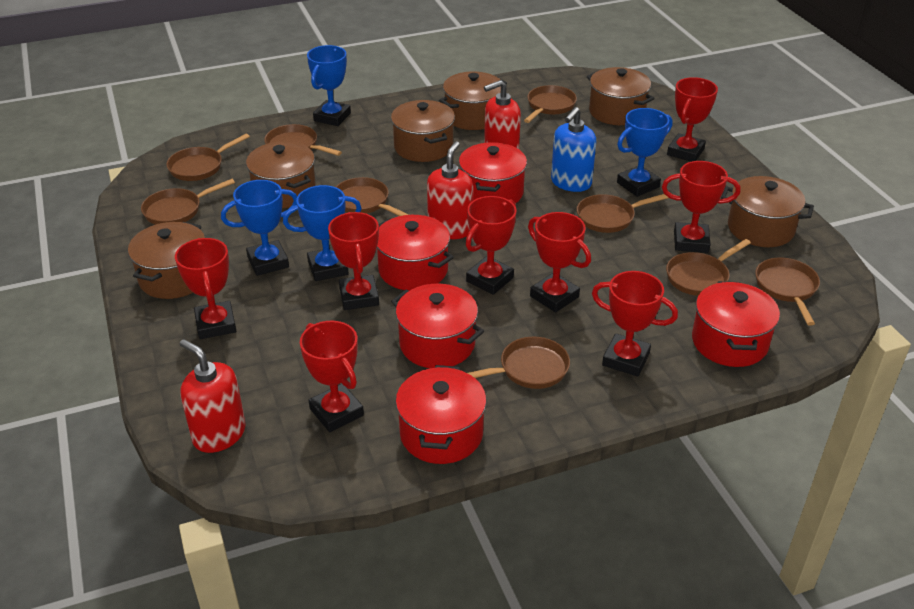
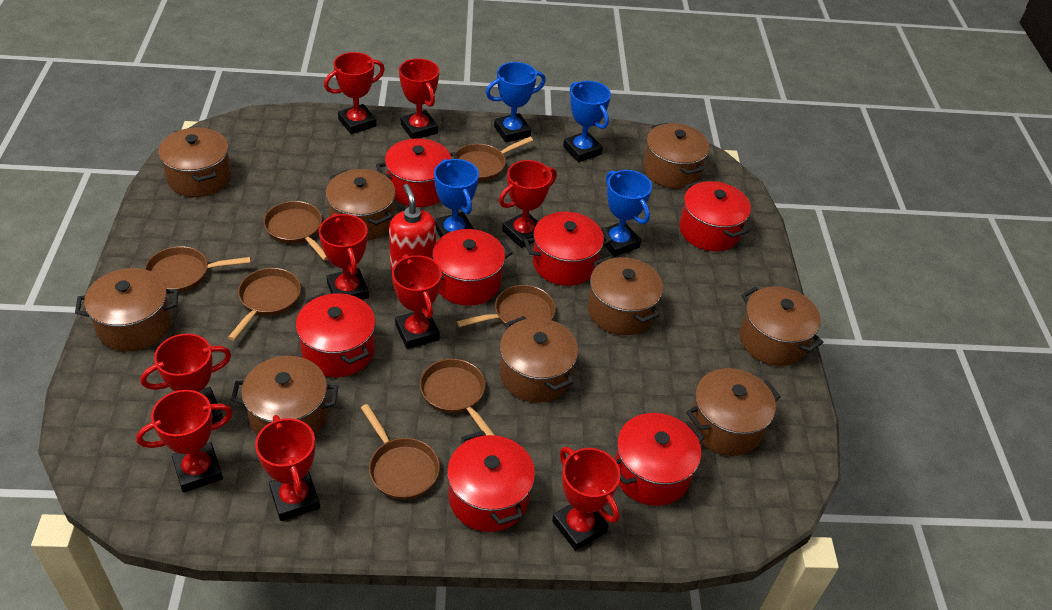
blue soap dispenser: 1 -> 0
brown pan: 9 -> 7
brown pot: 6 -> 9
red pot: 5 -> 7
red soap dispenser: 3 -> 1
red trophy: 8 -> 9

